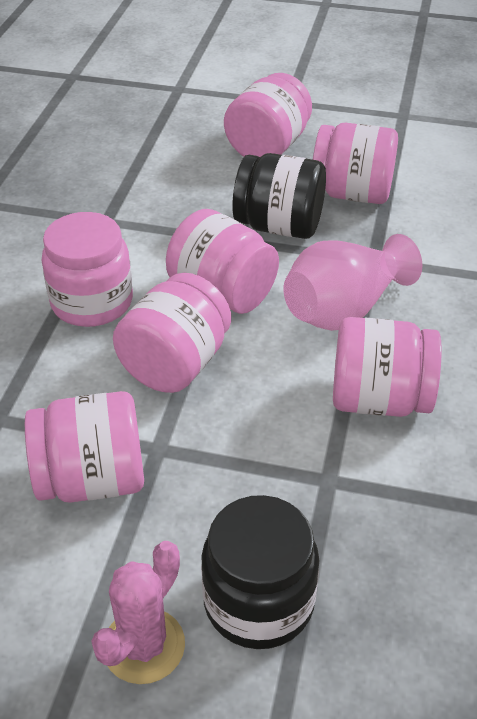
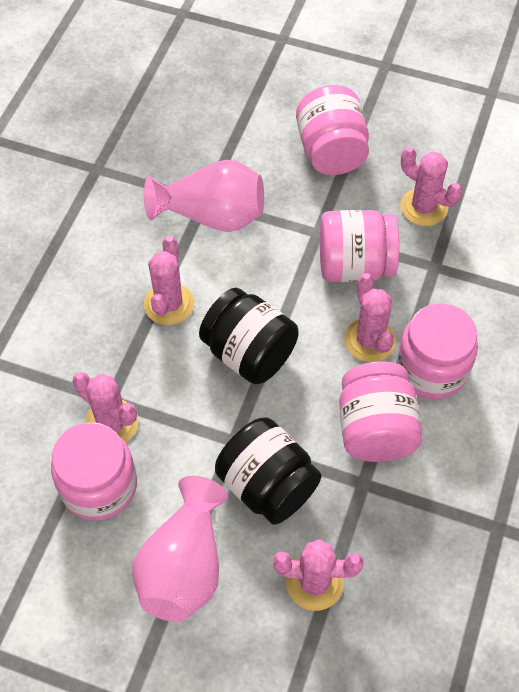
pink cactus: 1 -> 5
pink jar: 7 -> 5
pink vase: 1 -> 2

